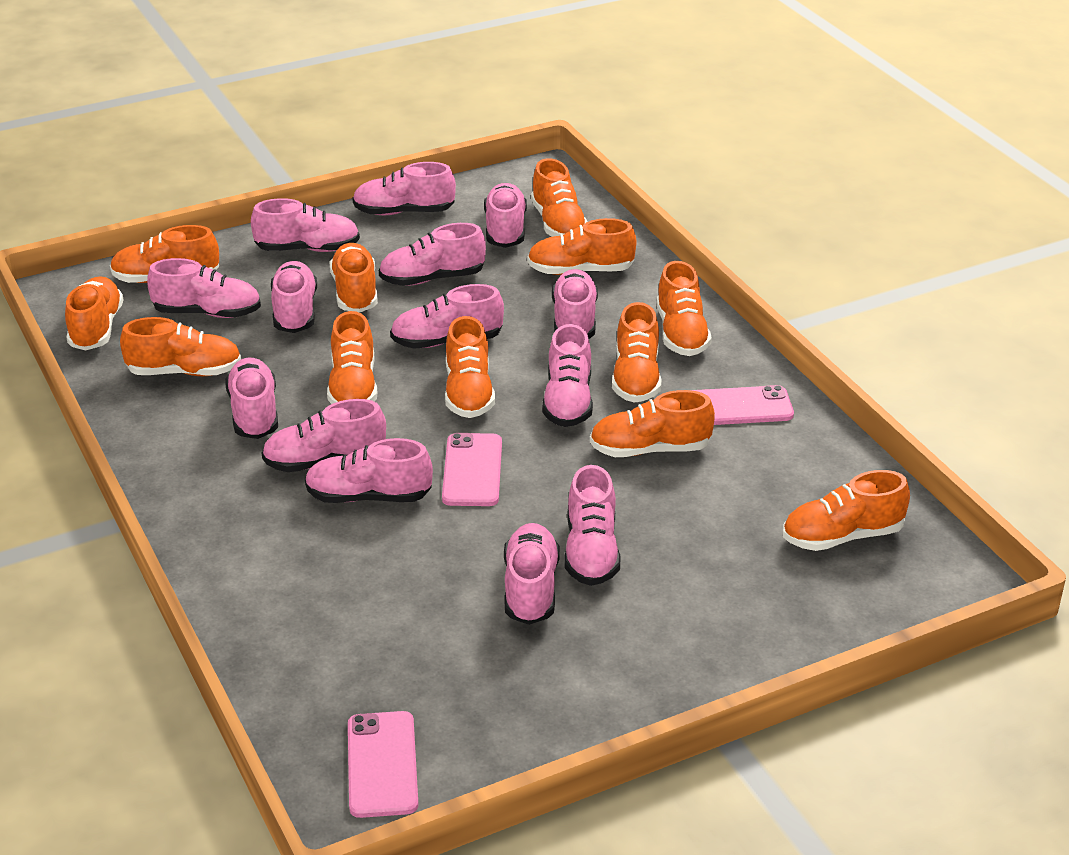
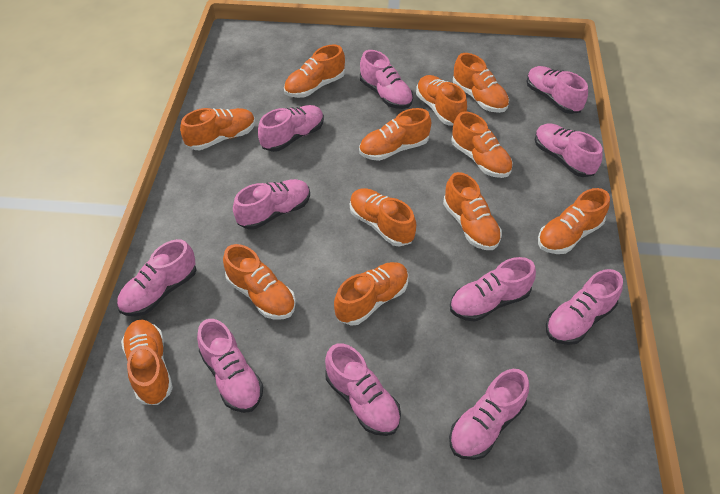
pink phone: 3 -> 0
pink shoe: 14 -> 11

